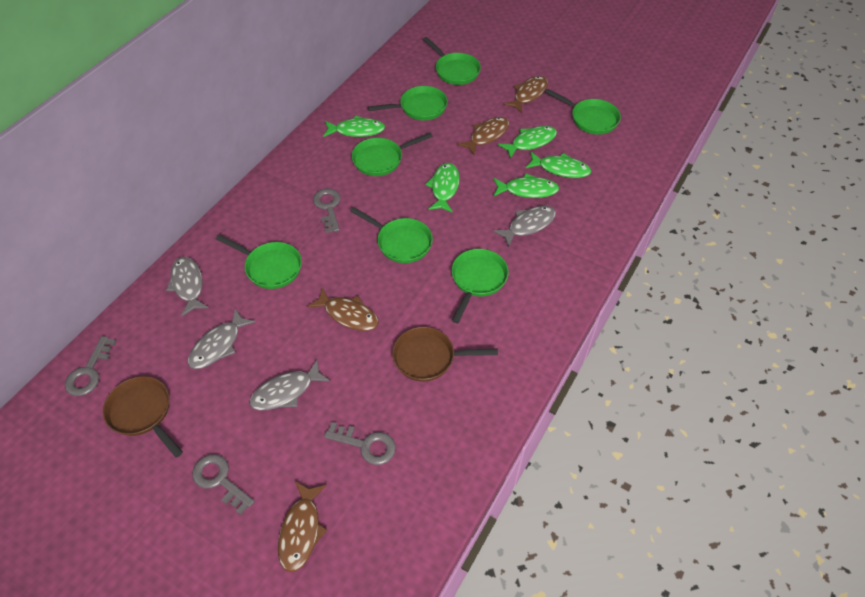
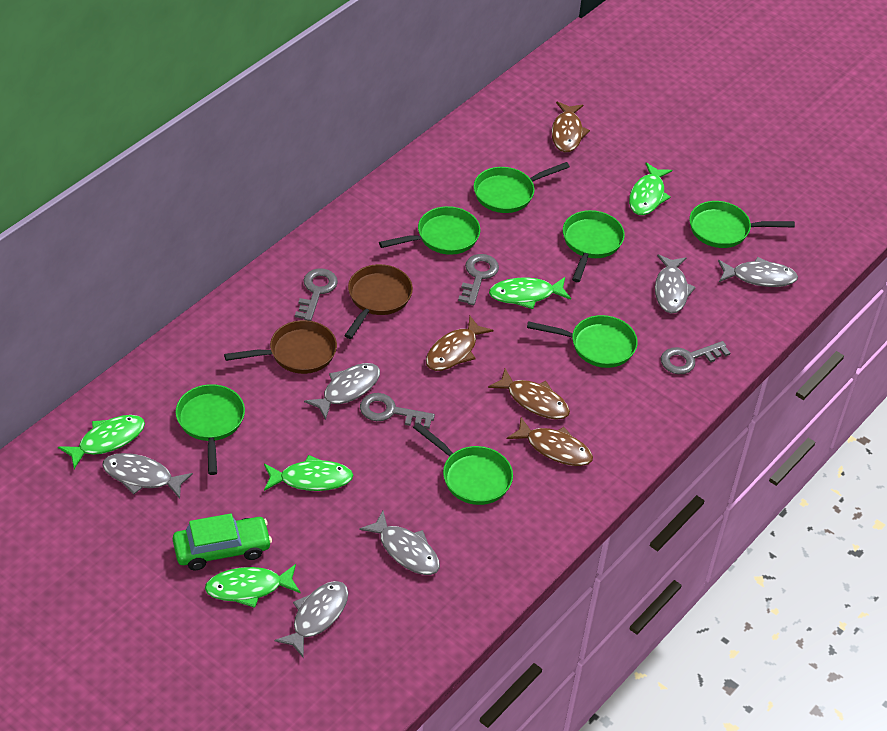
green car: 0 -> 1
grey fish: 4 -> 6

